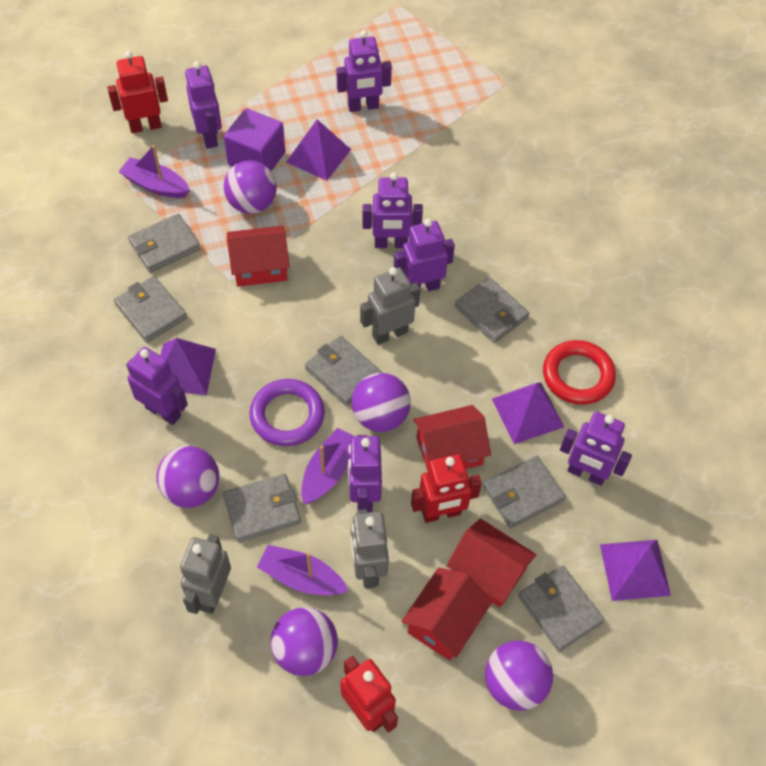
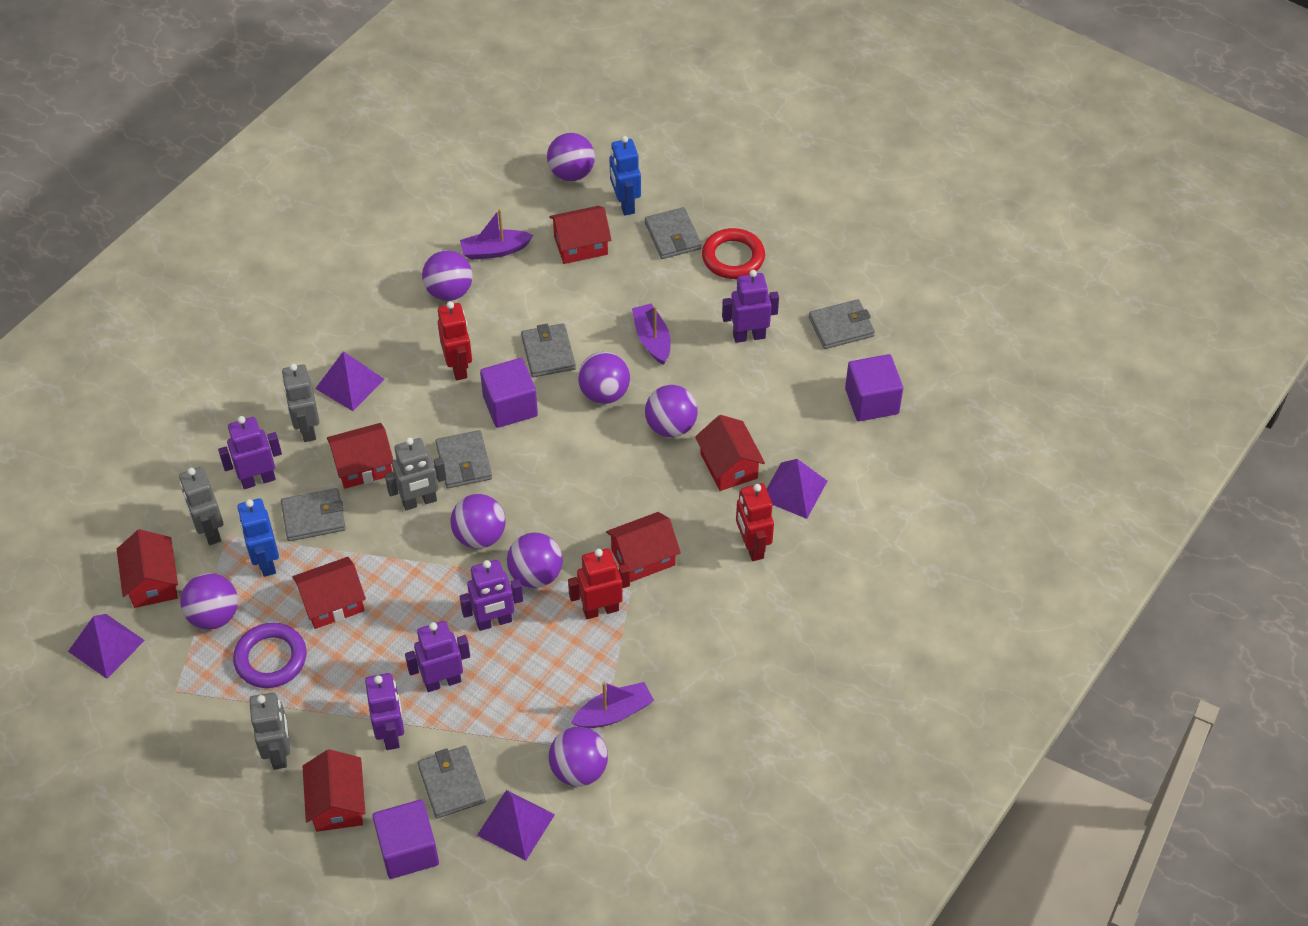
blue robot: 0 -> 2
grey robot: 3 -> 4
grey wallet: 7 -> 6
purple ball: 5 -> 8
purple cube: 1 -> 3
purple robot: 7 -> 5
red house: 4 -> 7

